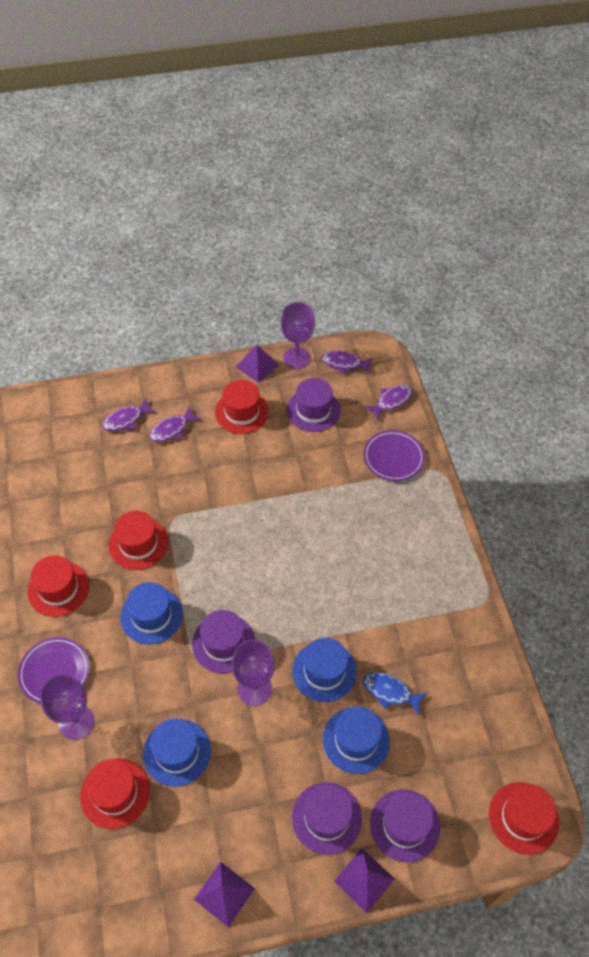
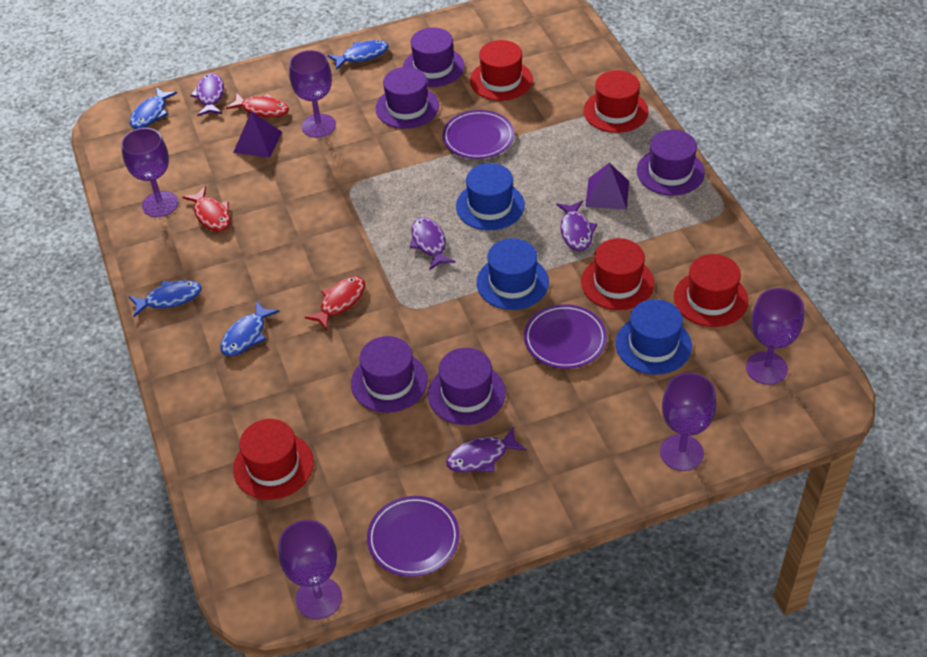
blue fish: 1 -> 4
blue hat: 4 -> 3
purple goblet: 3 -> 5
purple hat: 4 -> 5
purple plate: 2 -> 3
purple pyramid: 3 -> 2
red fish: 0 -> 3

